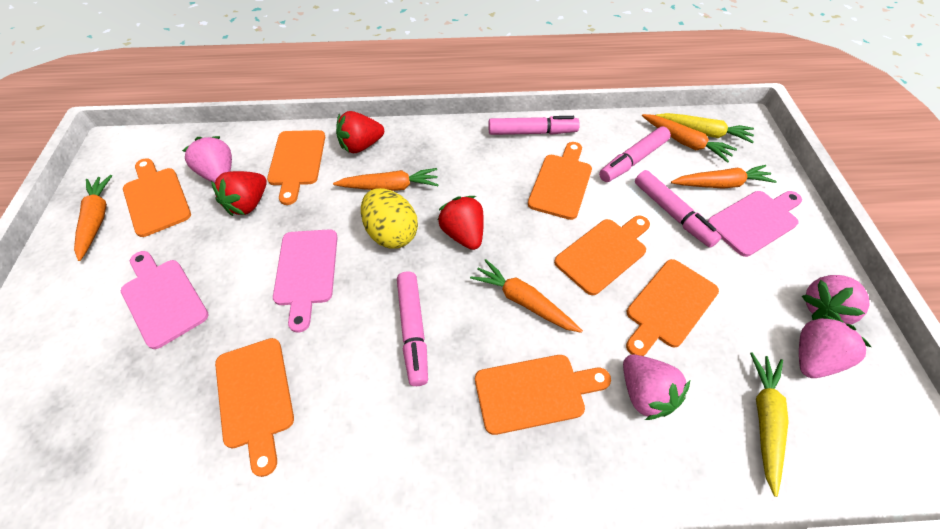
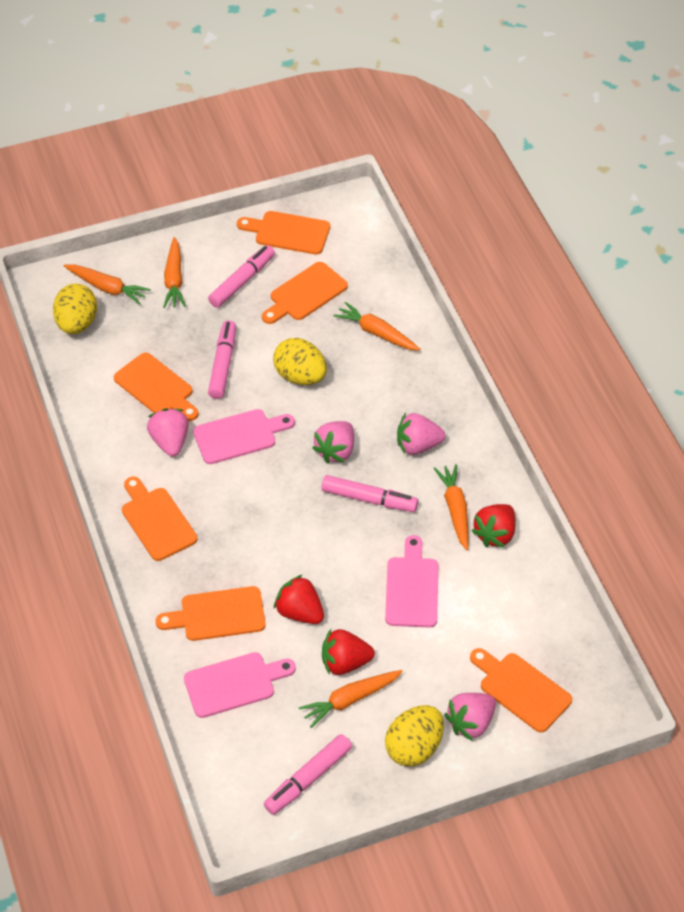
orange cutting board: 7 -> 6
yellow carrot: 2 -> 0
yellow egg: 1 -> 3

